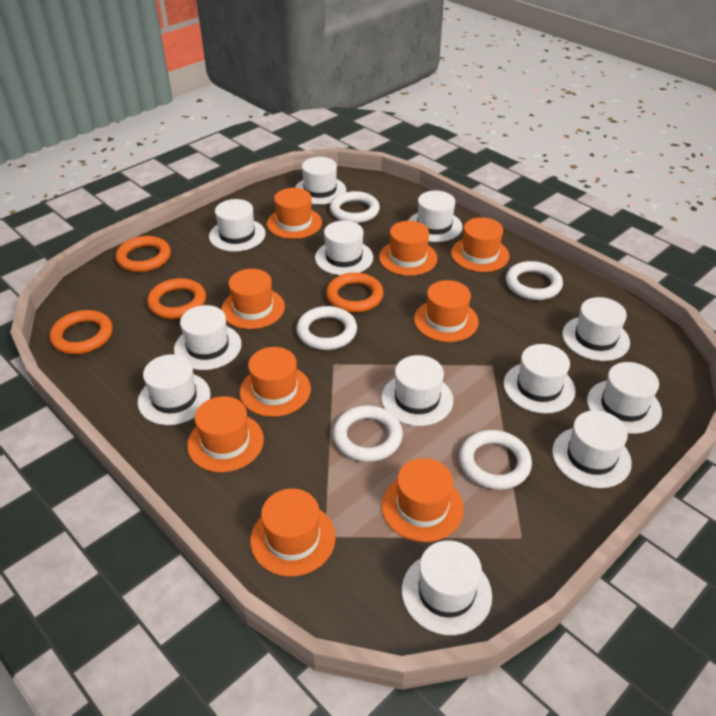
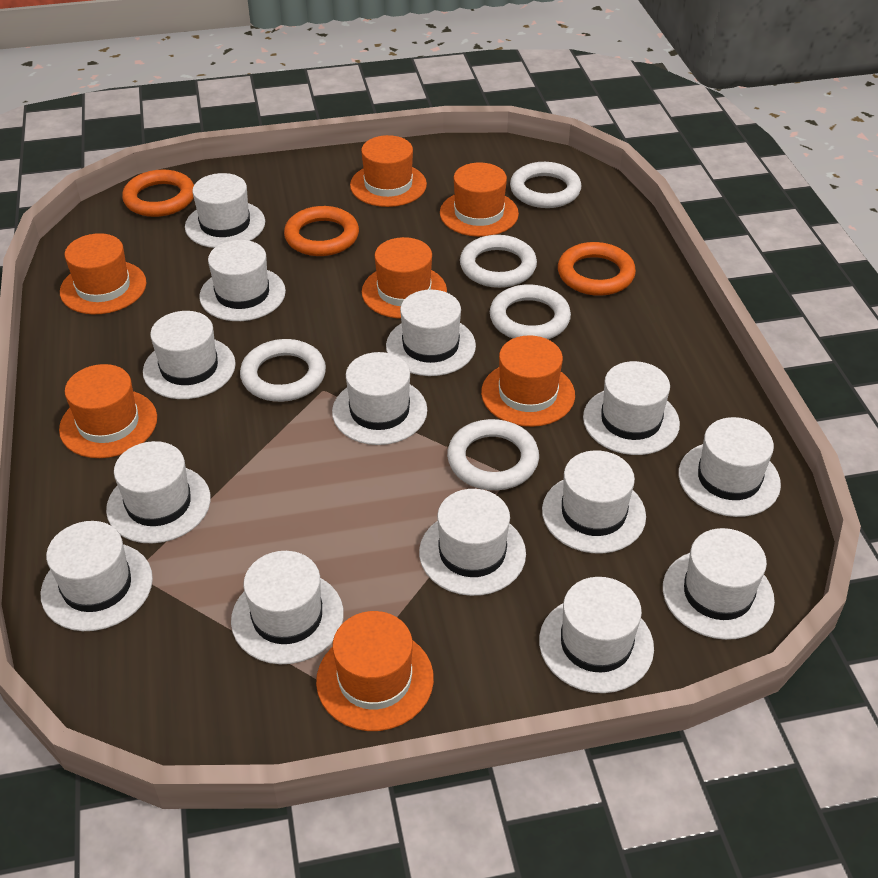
orange hat: 9 -> 7
orange ring: 4 -> 3
white hat: 12 -> 14

